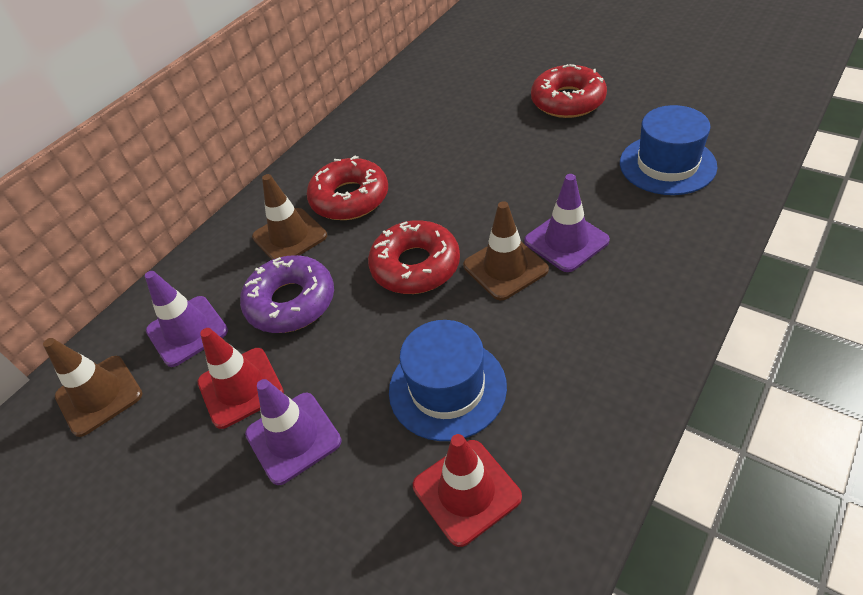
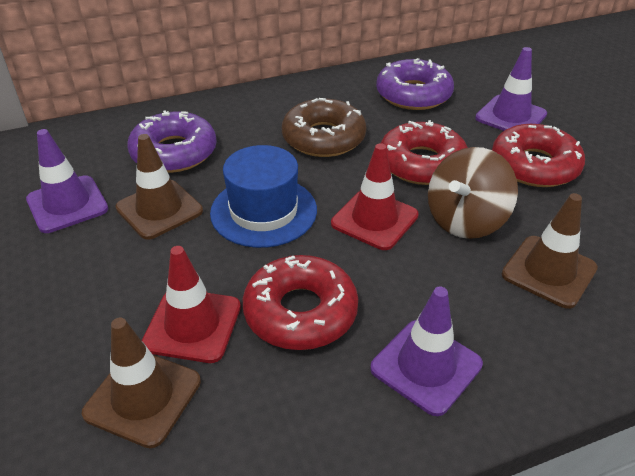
blue hat: 2 -> 1
brown donut: 0 -> 1
brown spinning top: 0 -> 1
purple donut: 1 -> 2

